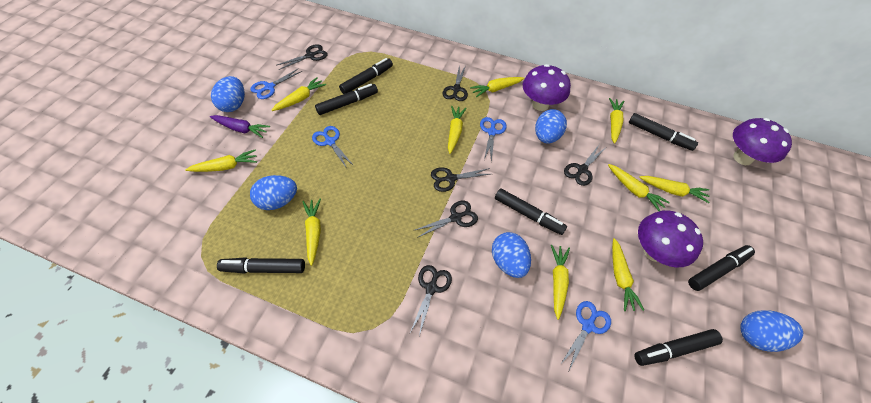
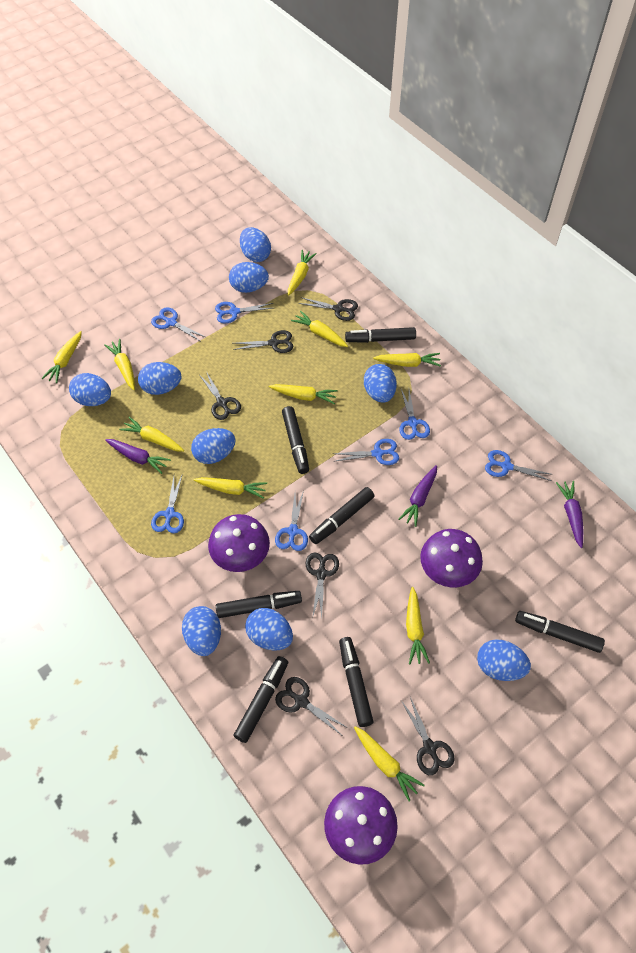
blue egg: 5 -> 9
blue scissors: 4 -> 7
purple carrot: 1 -> 3

